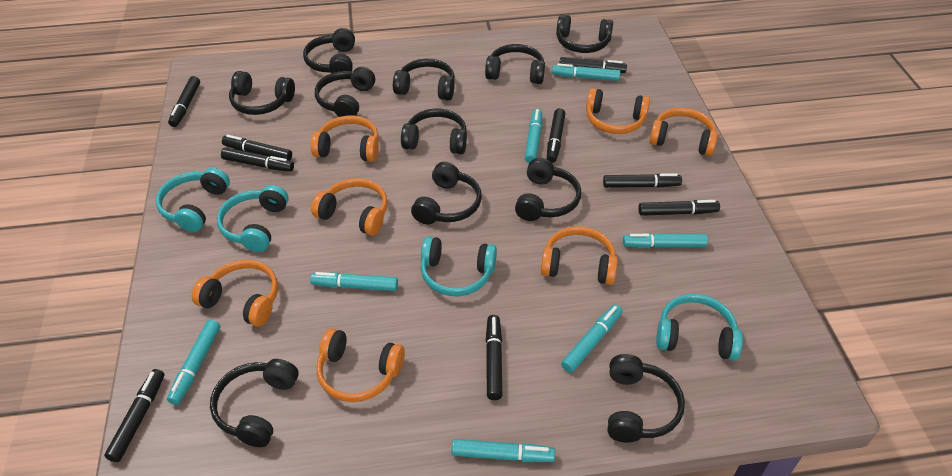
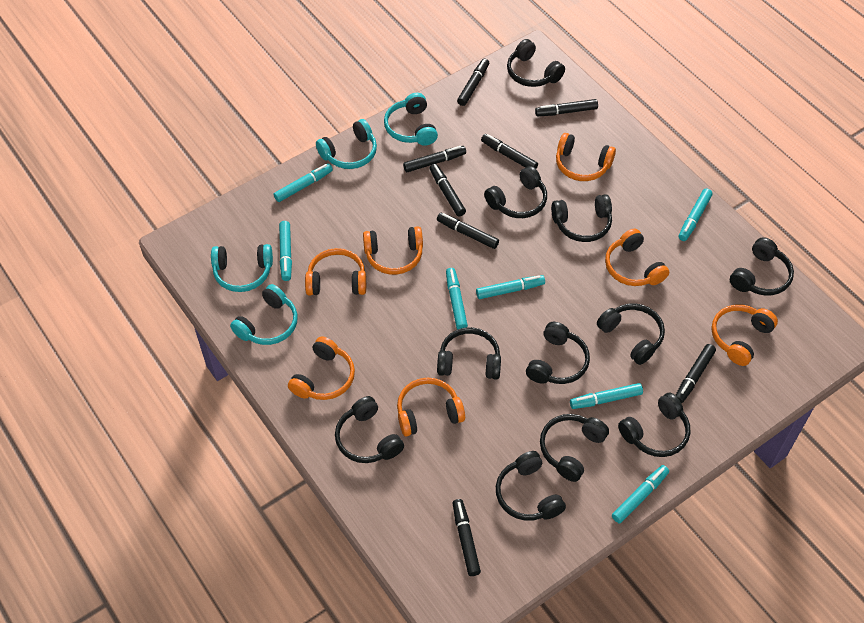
black marker: 9 -> 8

